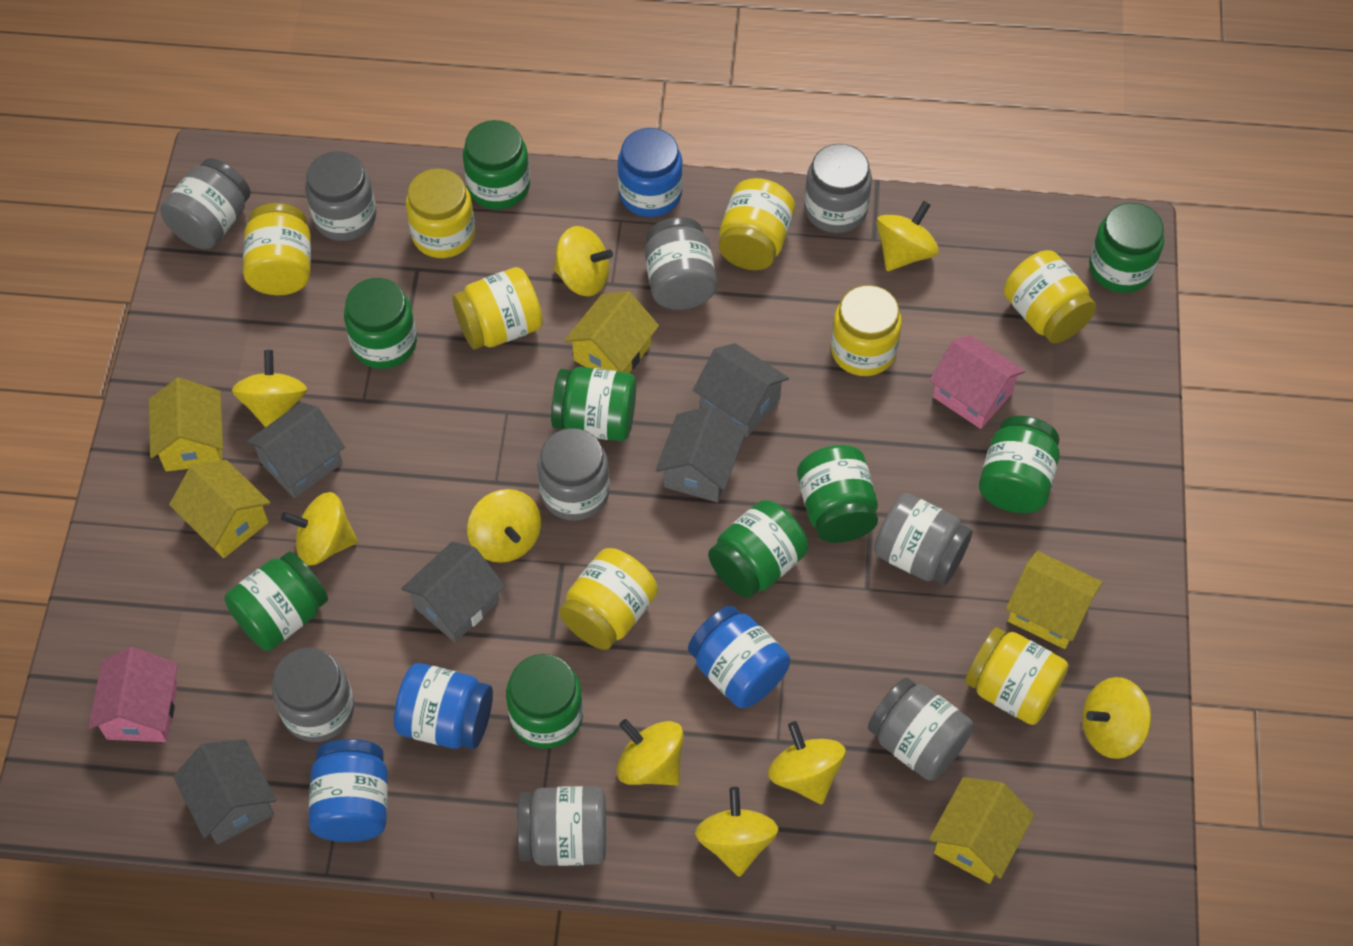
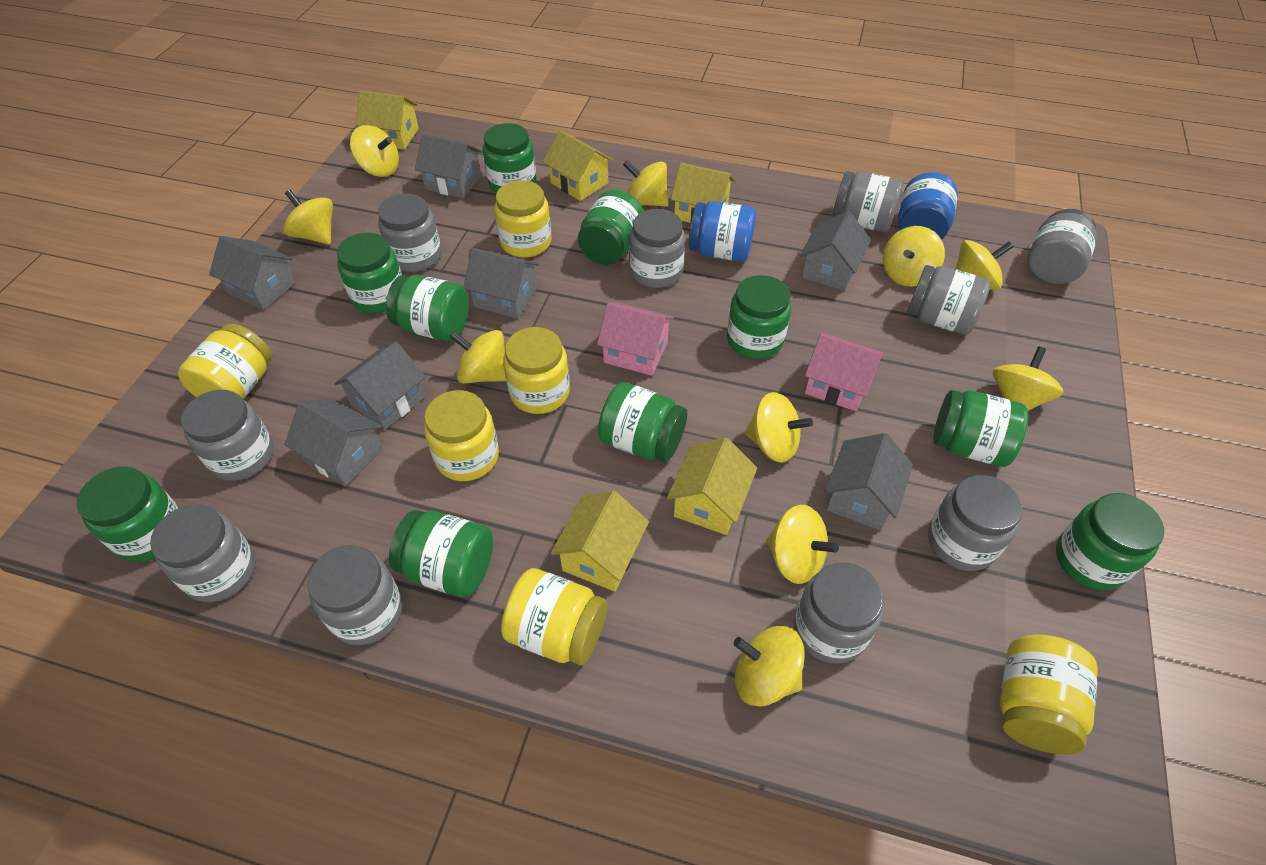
blue jar: 4 -> 2
green jar: 9 -> 10
grey house: 5 -> 7
grey jar: 9 -> 10
yellow jar: 8 -> 6
yellow spinning top: 9 -> 10

